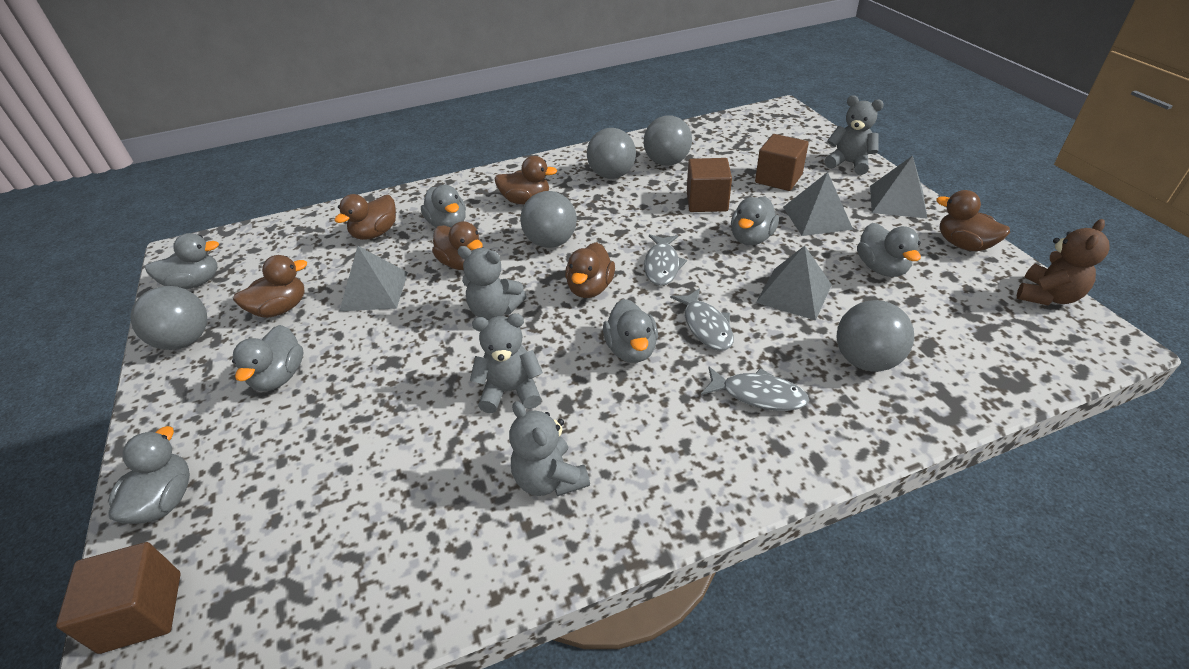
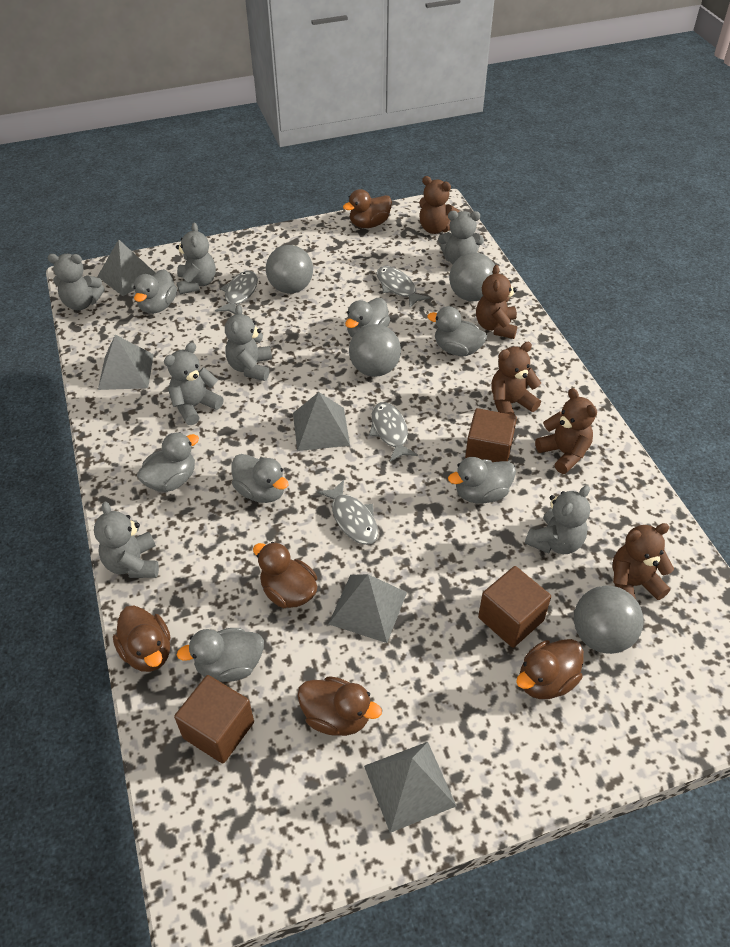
brown duck: 6 -> 5
brown teddy bear: 1 -> 5
grey ball: 5 -> 4
grey fish: 3 -> 4
grey pyramid: 4 -> 5
grey teddy bear: 4 -> 7

